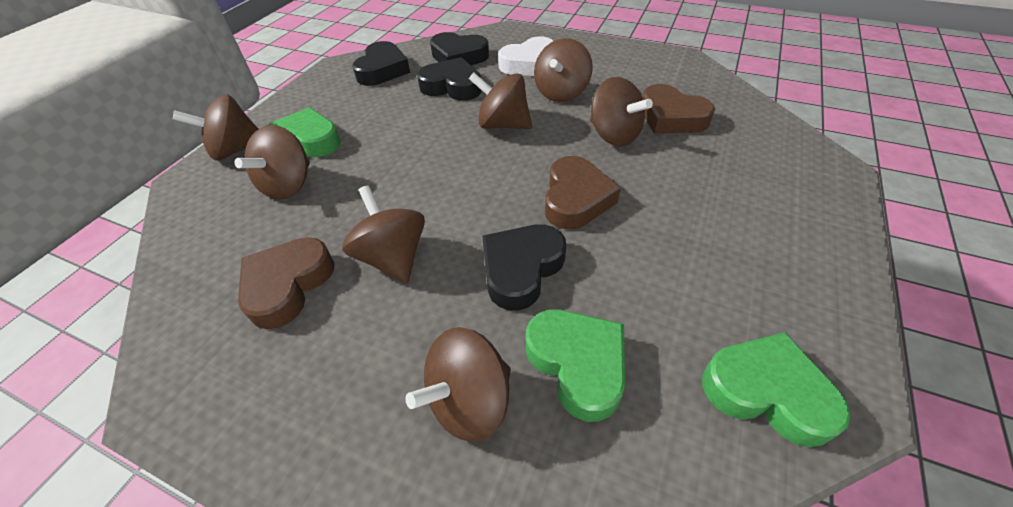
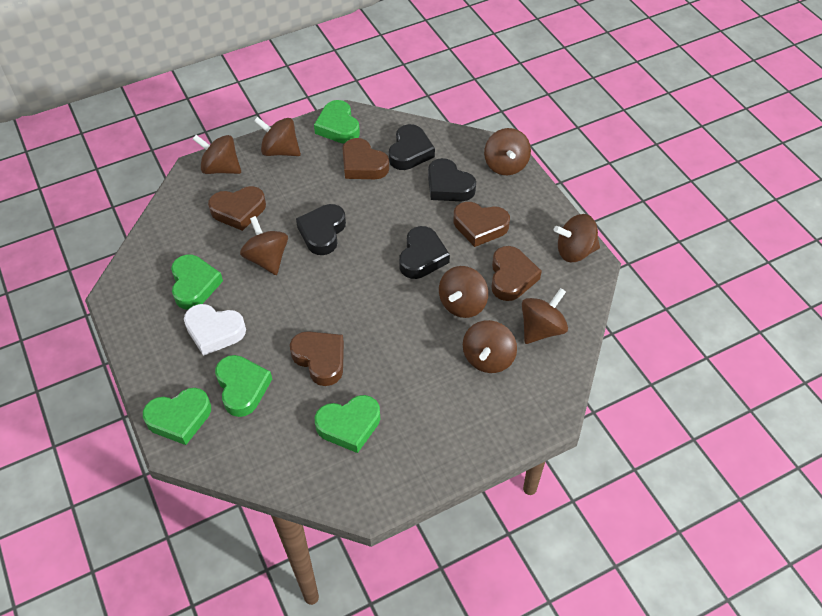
brown heart: 3 -> 5
brown spinning top: 7 -> 8
green heart: 3 -> 5

